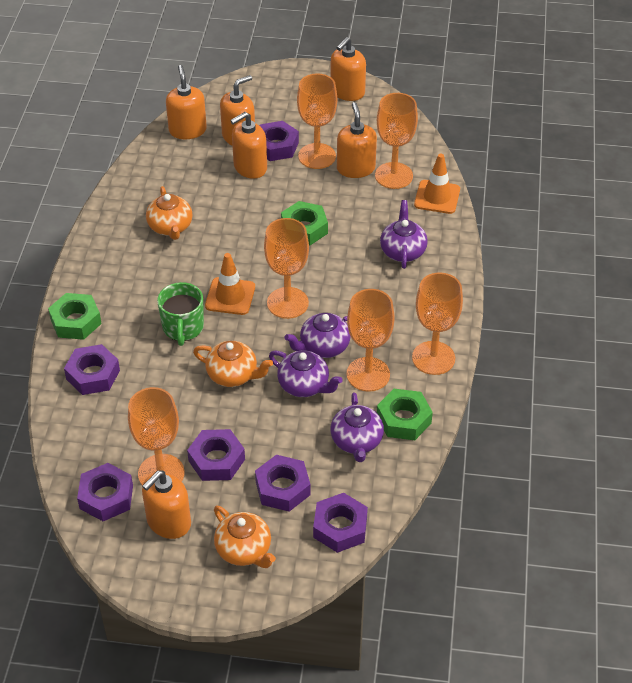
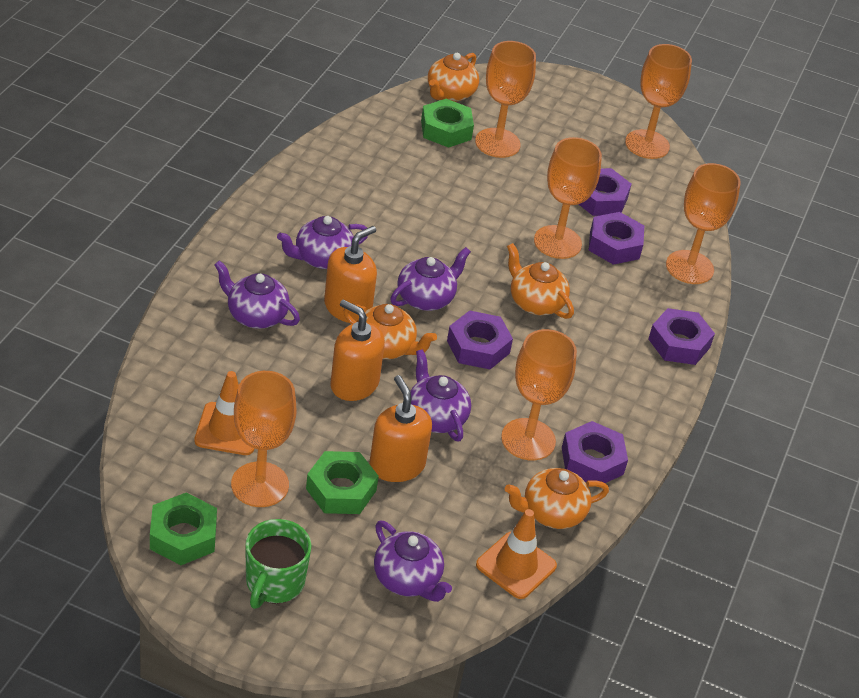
orange soap dispenser: 6 -> 3
orange teapot: 3 -> 4
purple nut: 6 -> 5
purple teapot: 4 -> 5

